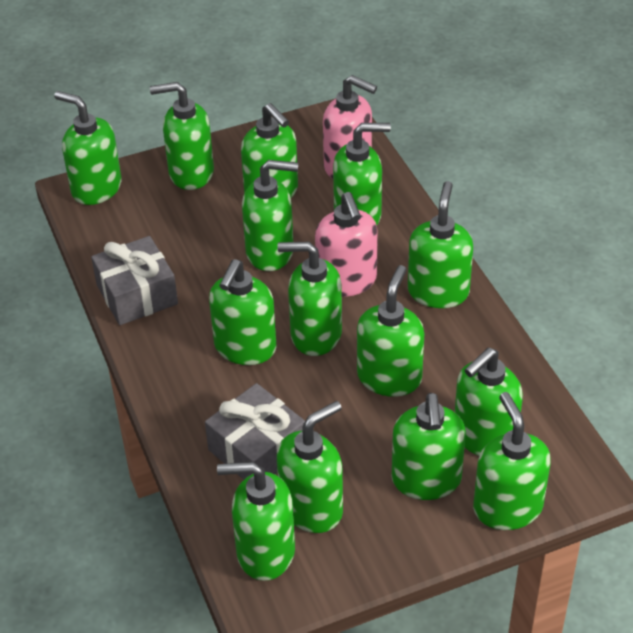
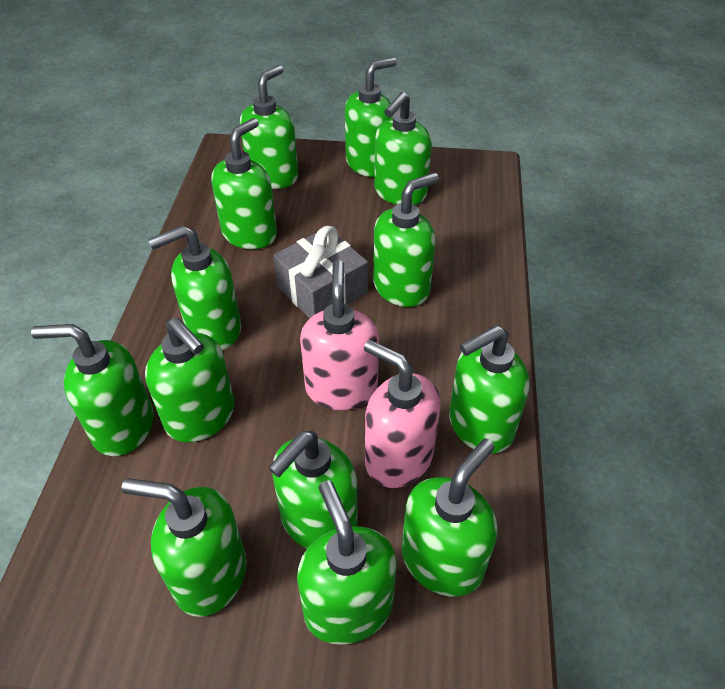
green soap dispenser: 14 -> 13
grey gift: 2 -> 1

